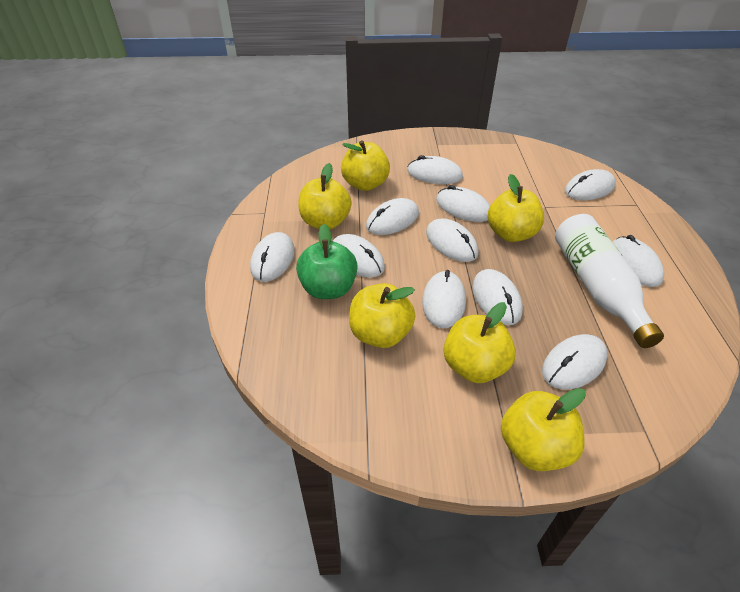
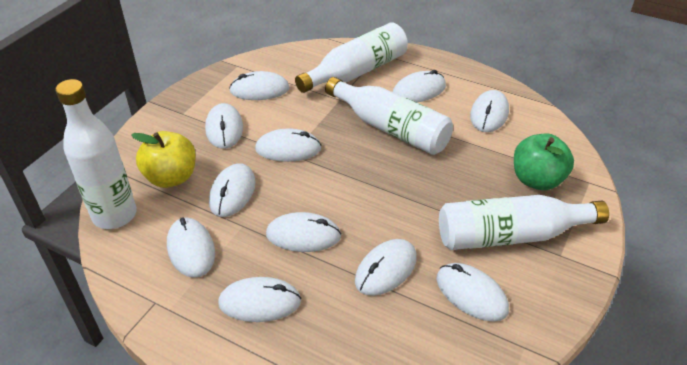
white bottle: 1 -> 4
yellow apple: 6 -> 1

